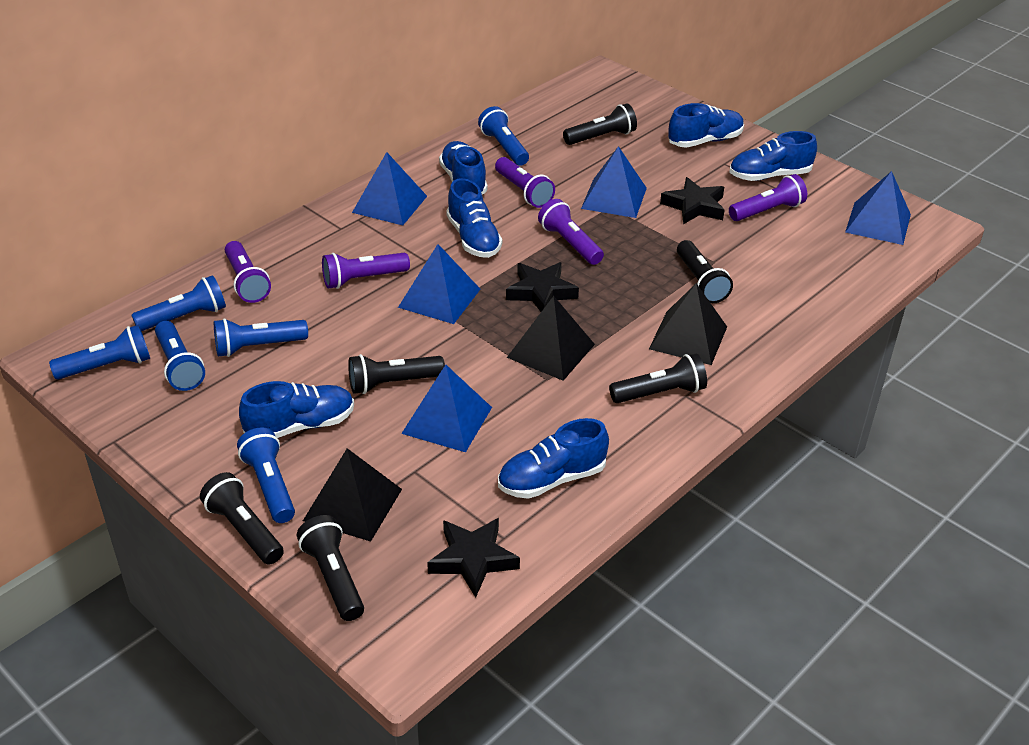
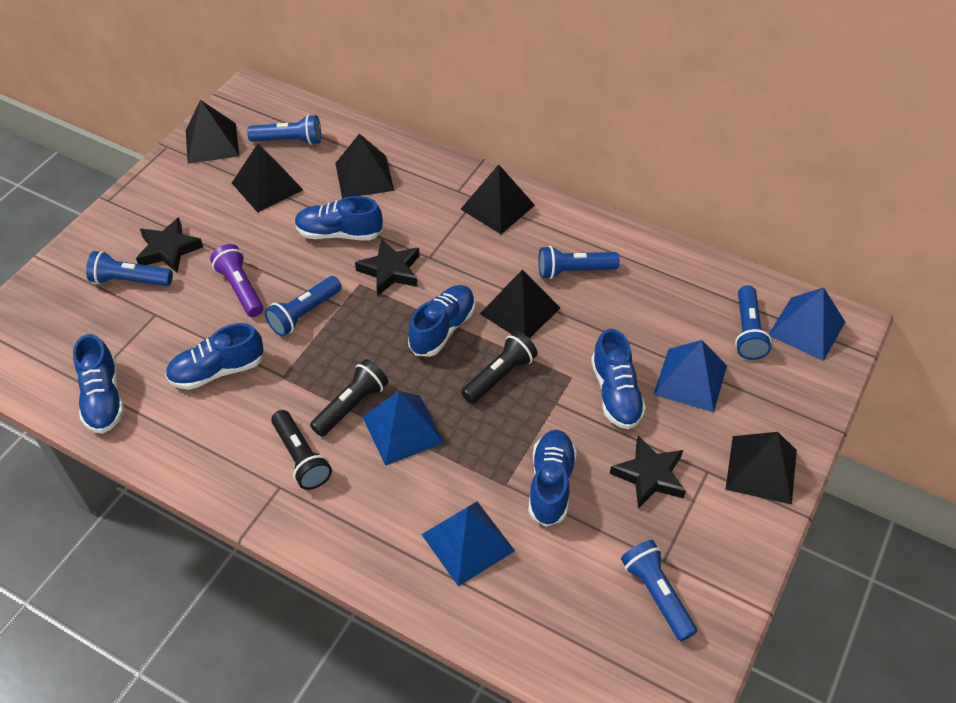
black flashlight: 6 -> 3
black pyramid: 3 -> 6
blue pyramid: 5 -> 4
purple flashlight: 5 -> 1

